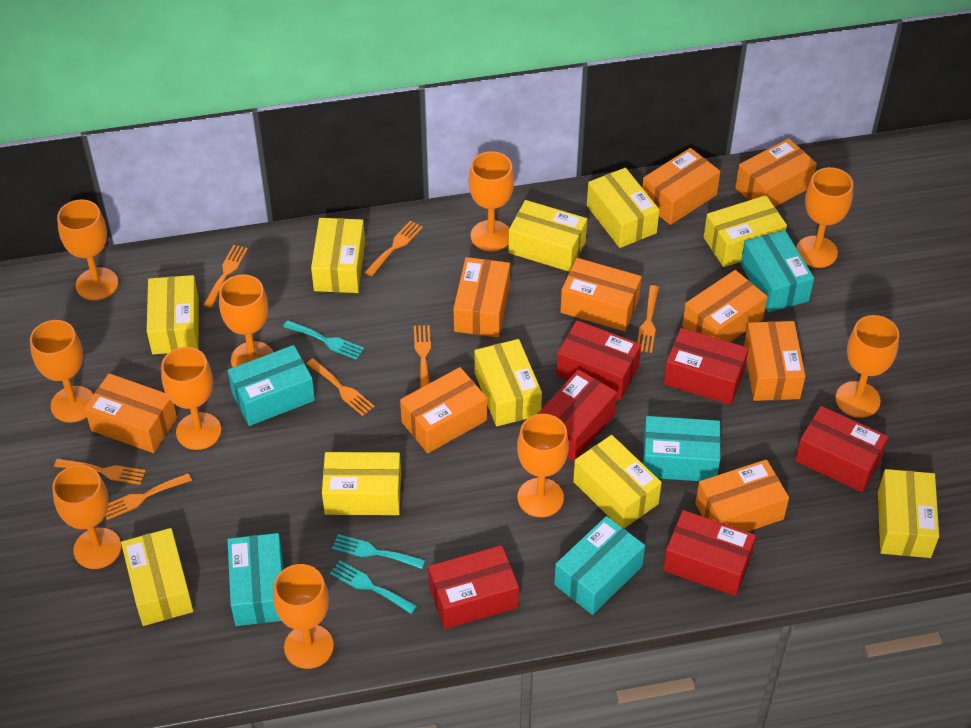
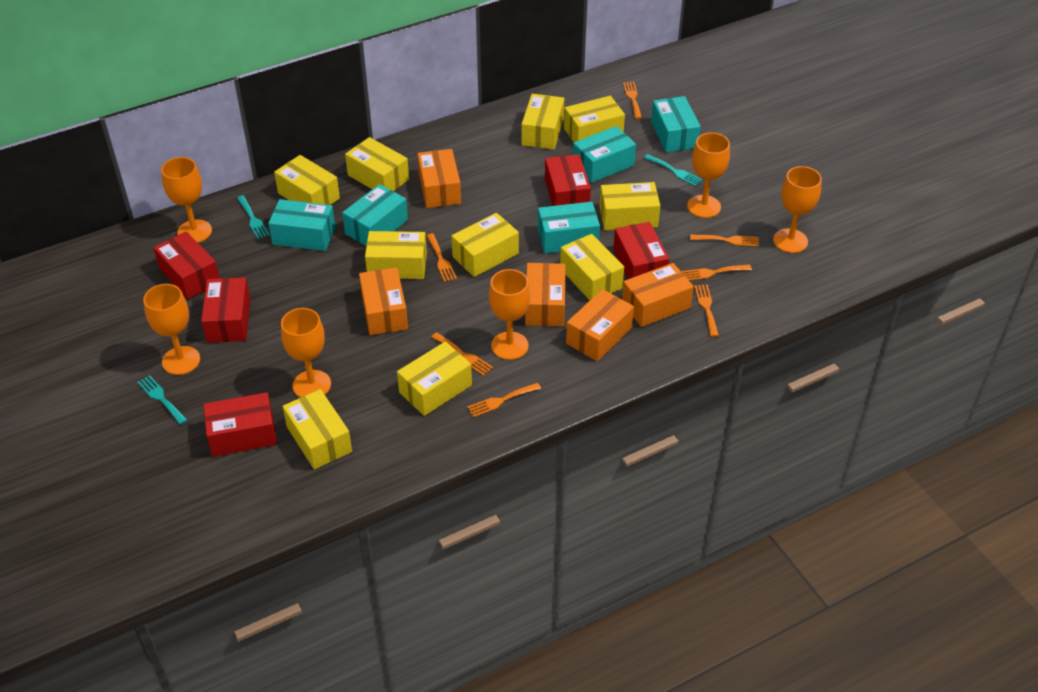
orange box: 9 -> 5
orange goblet: 10 -> 6
red box: 6 -> 5

